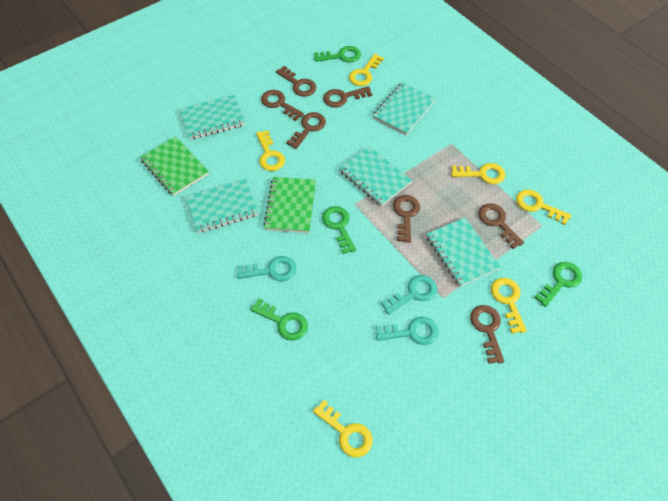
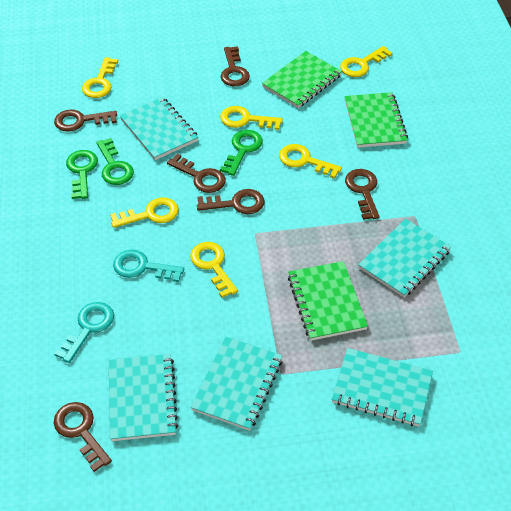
brown key: 7 -> 6
green key: 4 -> 3
green notebook: 2 -> 3
turquoise key: 3 -> 2

